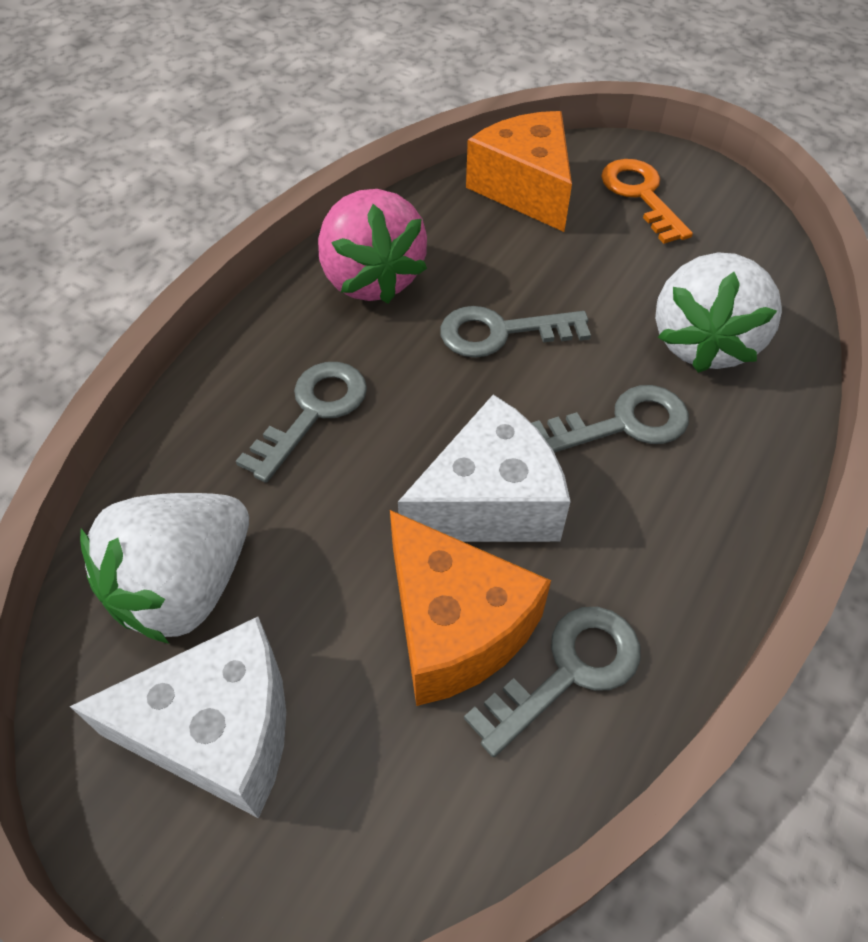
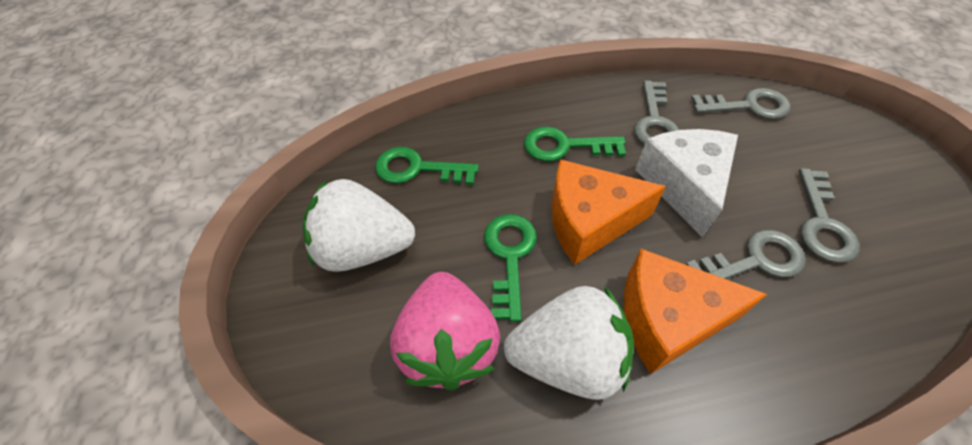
green key: 0 -> 3
orange key: 1 -> 0
white cheese: 2 -> 1

